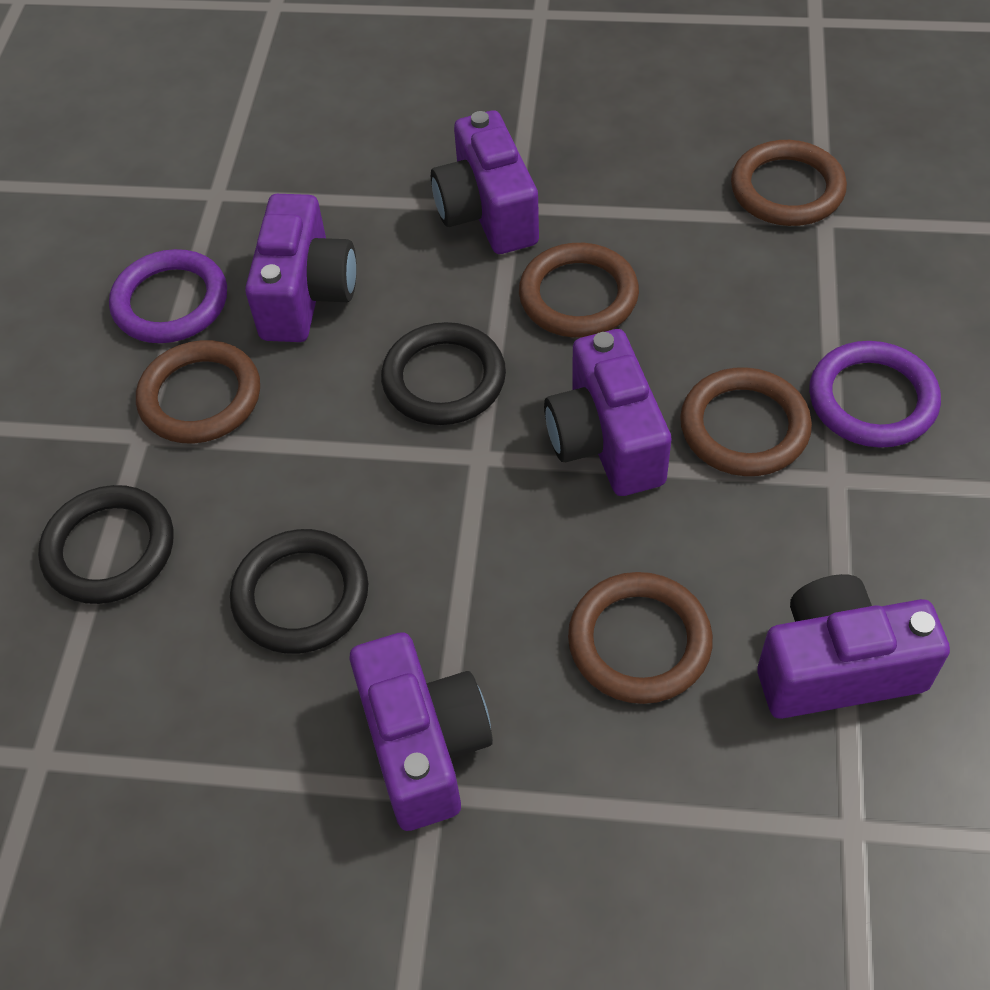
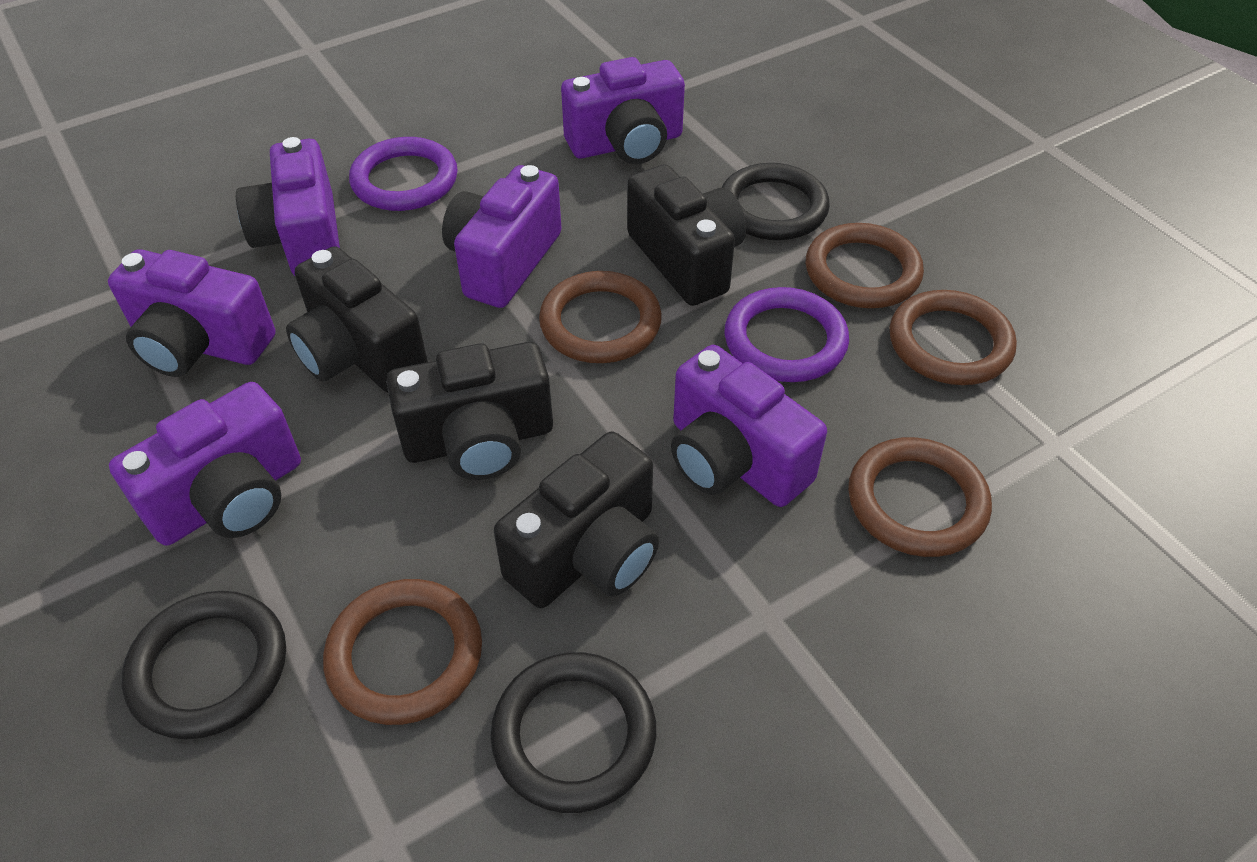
black camera: 0 -> 4
purple camera: 5 -> 6

